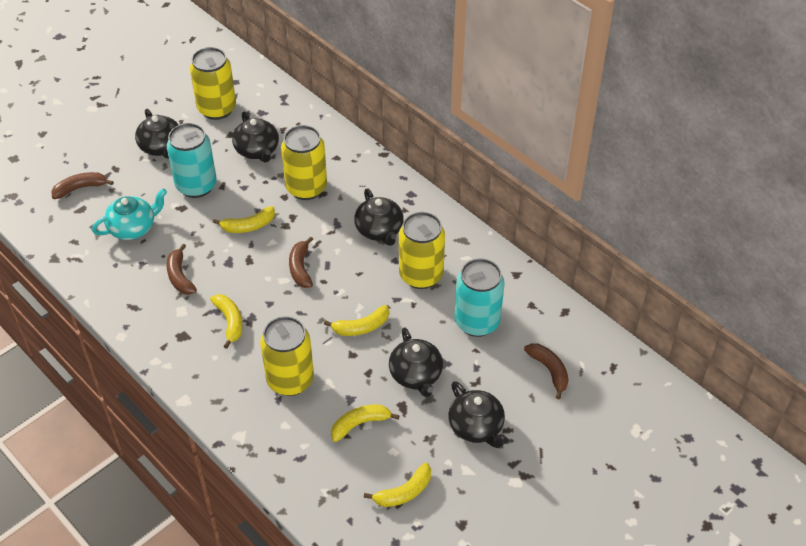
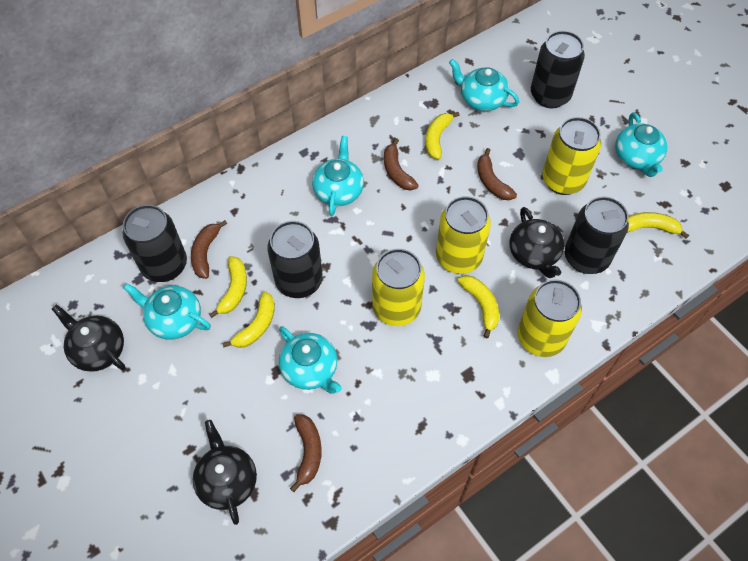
black can: 0 -> 4
black teapot: 5 -> 3
turquoise can: 2 -> 0
turquoise teapot: 1 -> 5

